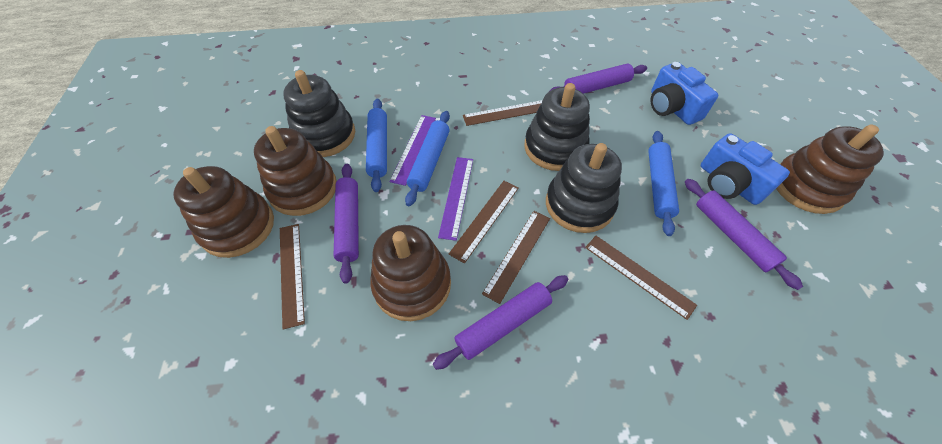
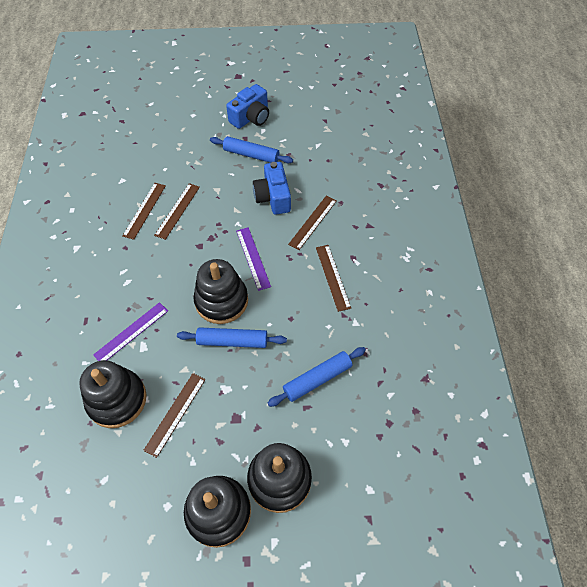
black stacking toy: 3 -> 4
brown stacking toy: 4 -> 0
purple rolling pin: 4 -> 0

